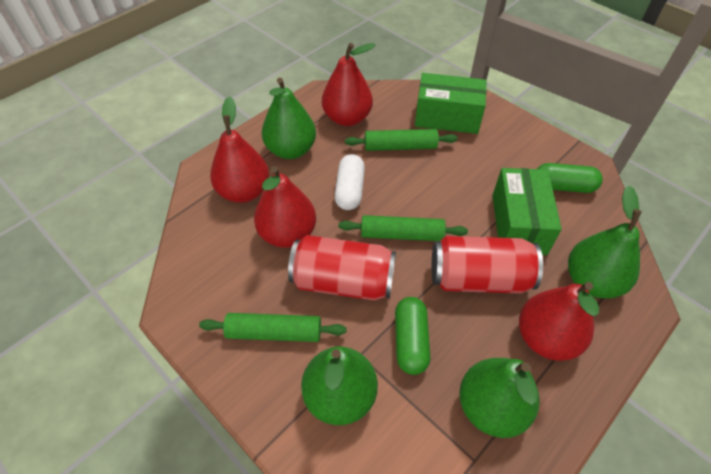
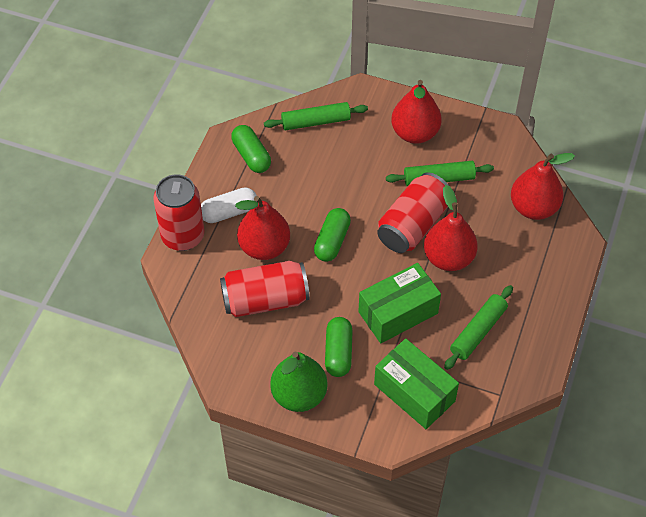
green capsule: 2 -> 3
green pear: 4 -> 1
red can: 2 -> 3

